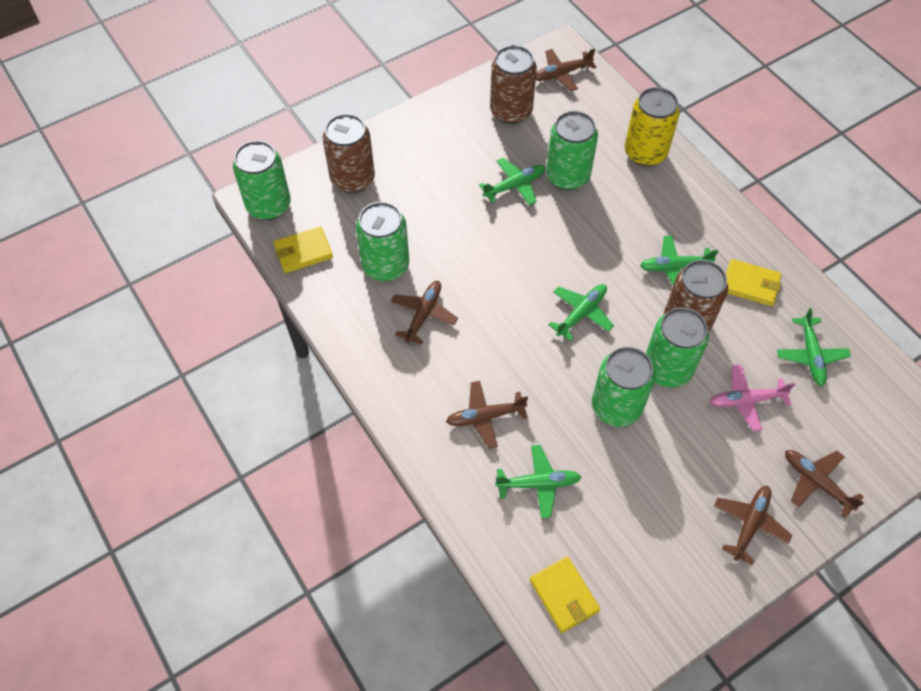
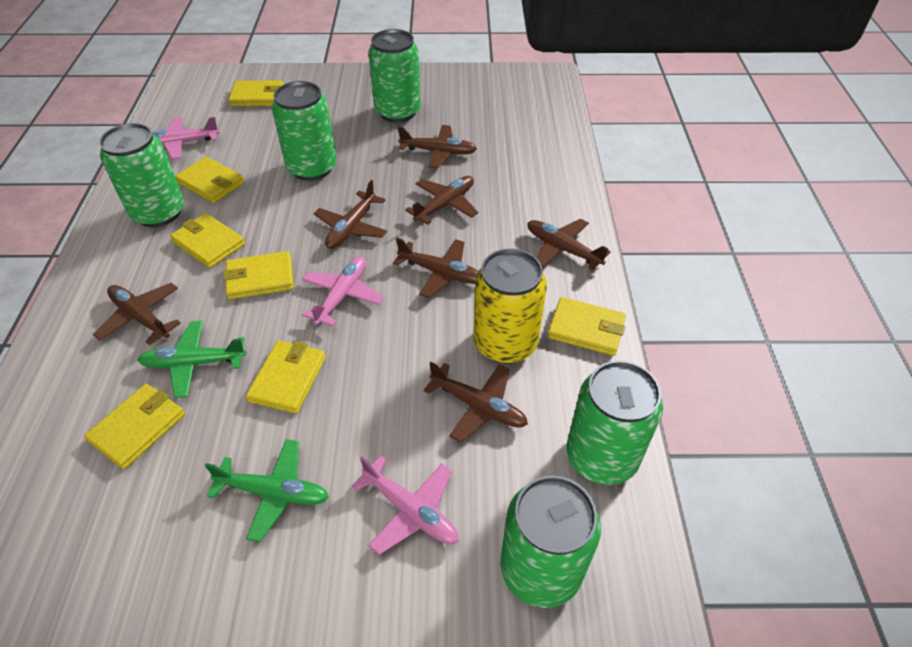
brown can: 3 -> 0
brown plane: 5 -> 7
green plane: 5 -> 2
pink plane: 1 -> 3
yellow wallet: 3 -> 7

